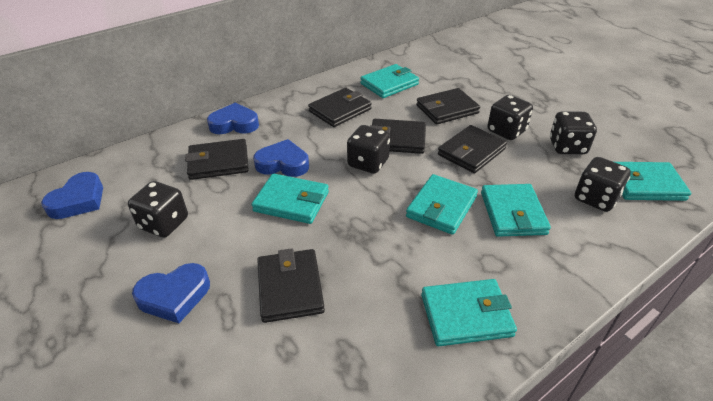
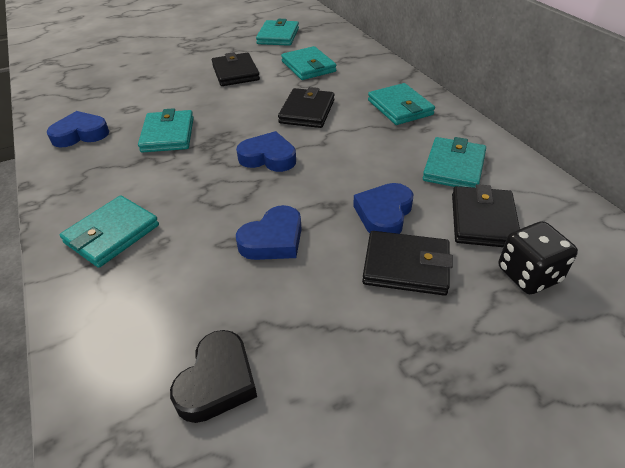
black dice: 5 -> 1
black heart: 0 -> 1
black wallet: 6 -> 4

